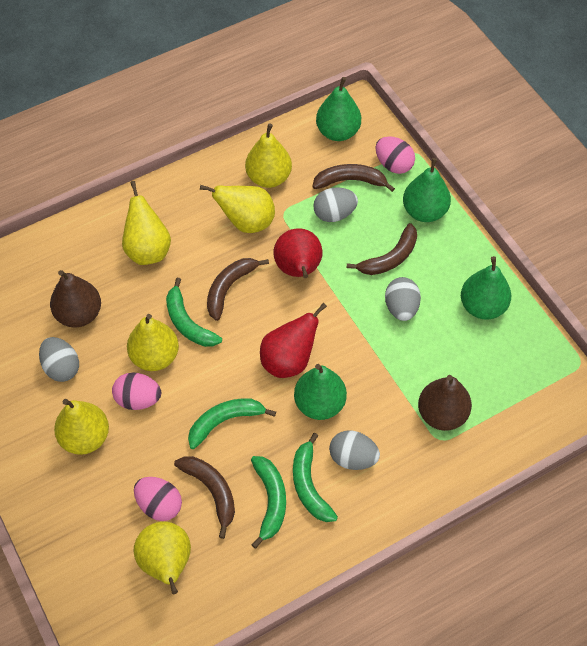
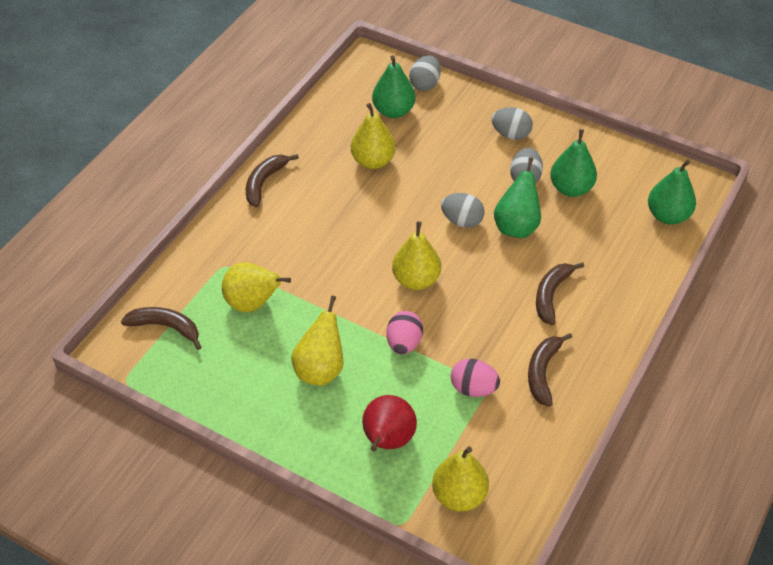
brown pear: 2 -> 0
green banana: 4 -> 0
pink egg: 3 -> 2
red pear: 2 -> 1
yellow pear: 6 -> 5

